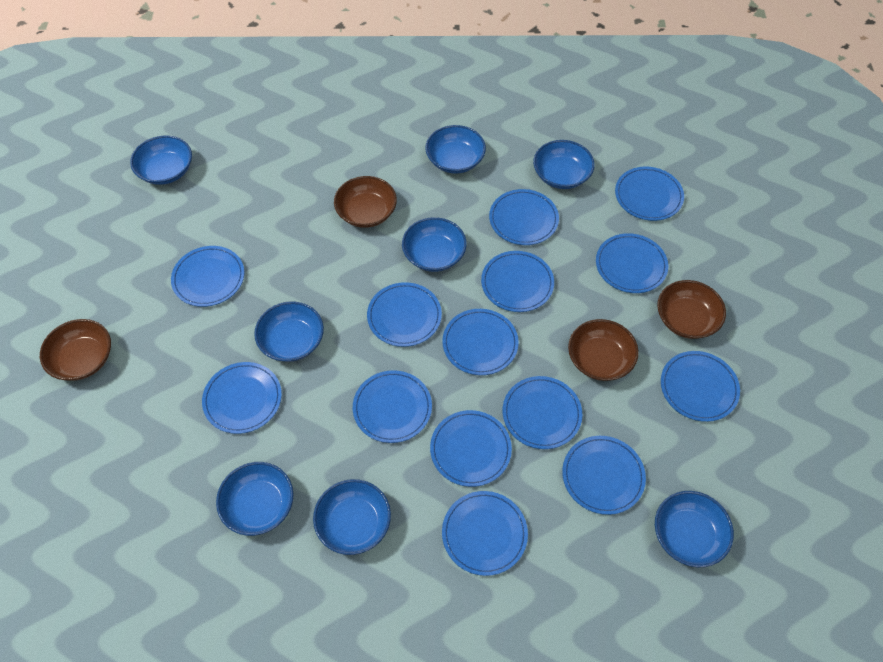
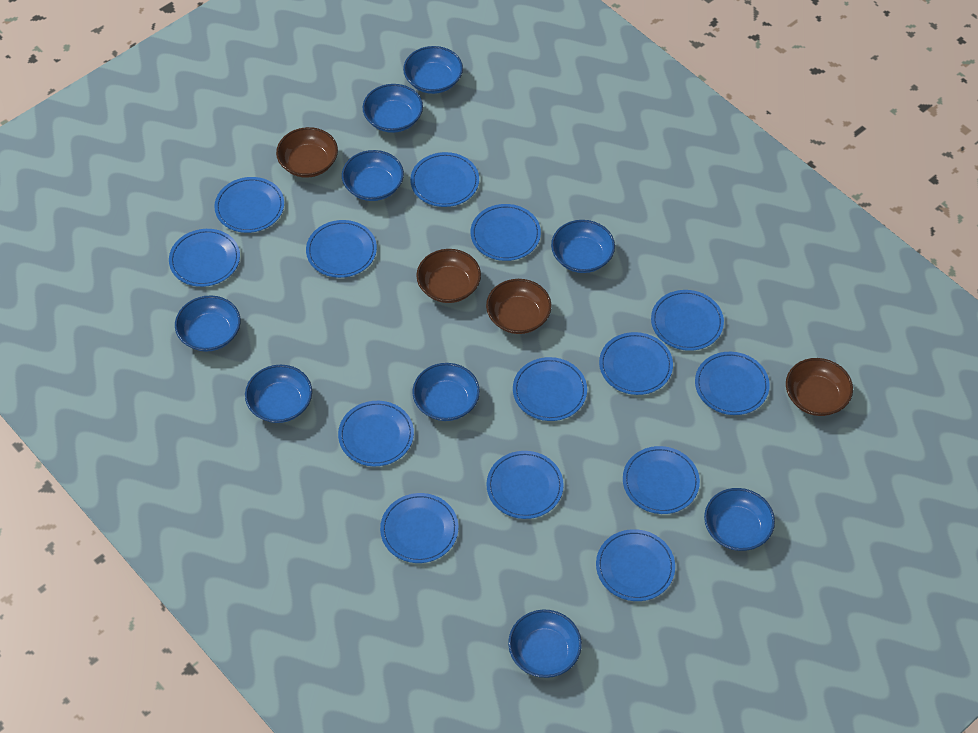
blue bowl: 8 -> 9

